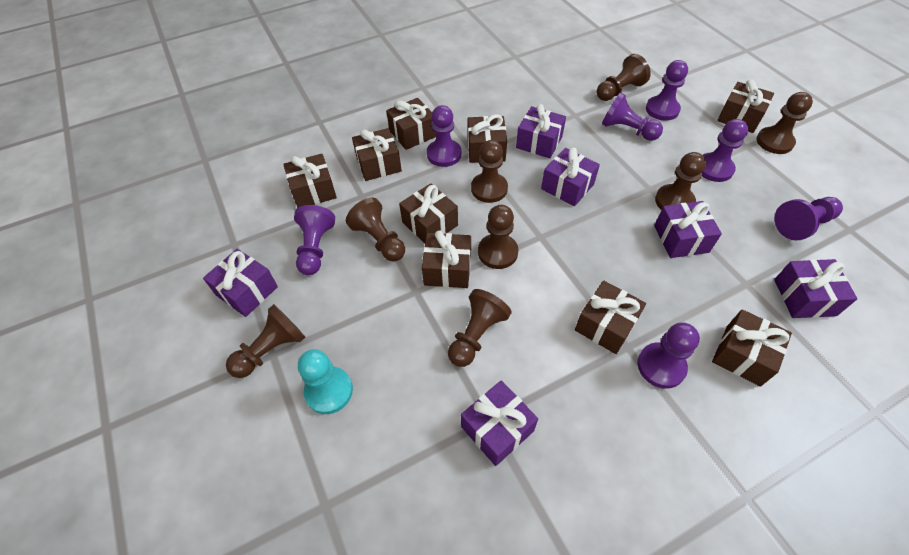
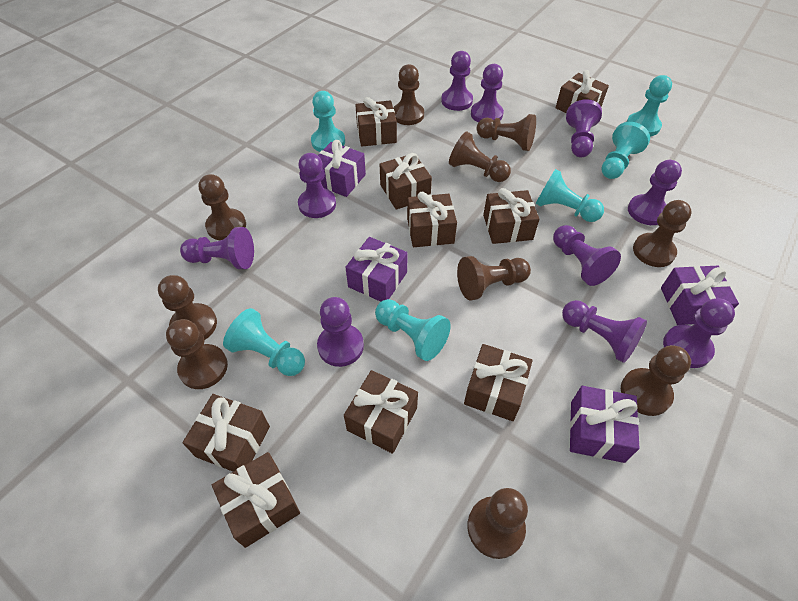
brown pawn: 8 -> 10
purple gift: 6 -> 4
purple pawn: 7 -> 10
turquoise pawn: 1 -> 6

